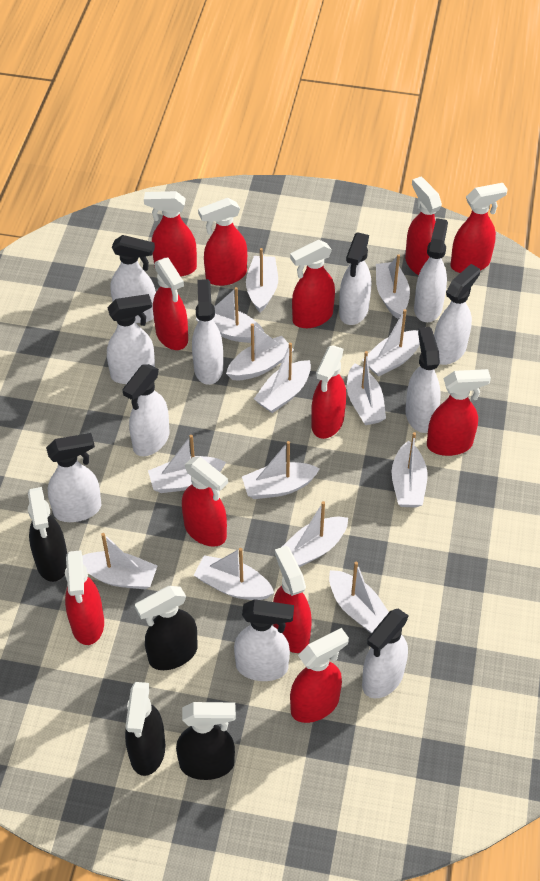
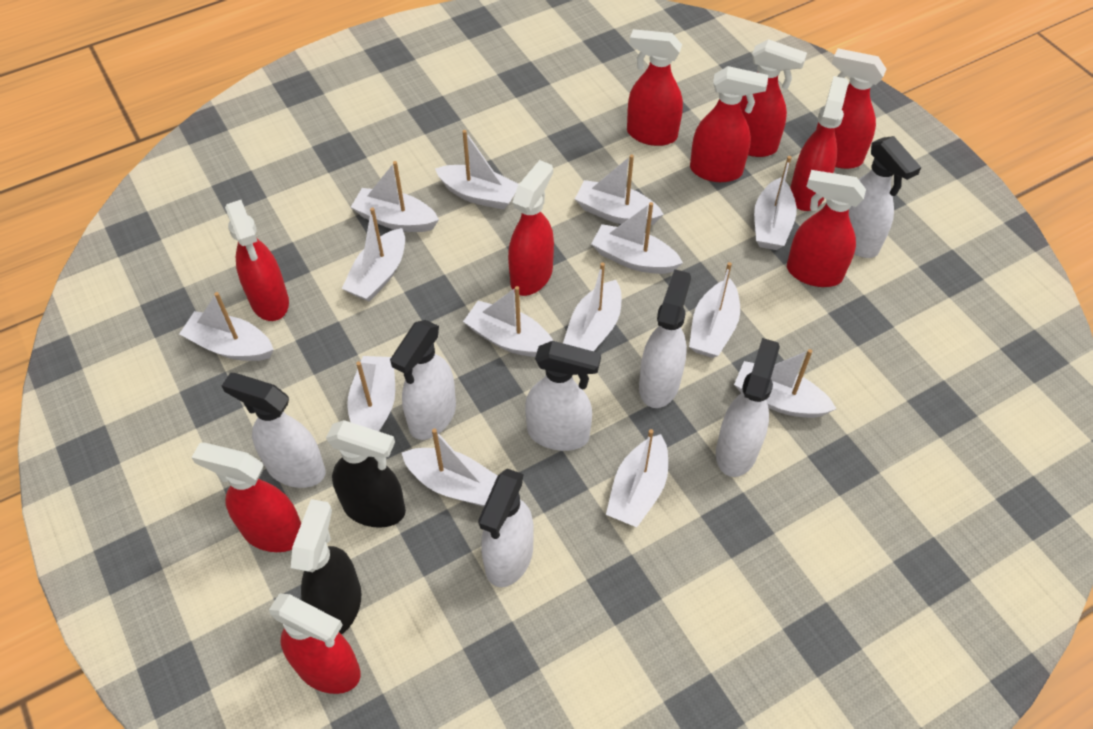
black spray bottle: 4 -> 2
red spray bottle: 12 -> 10
white spray bottle: 11 -> 7

